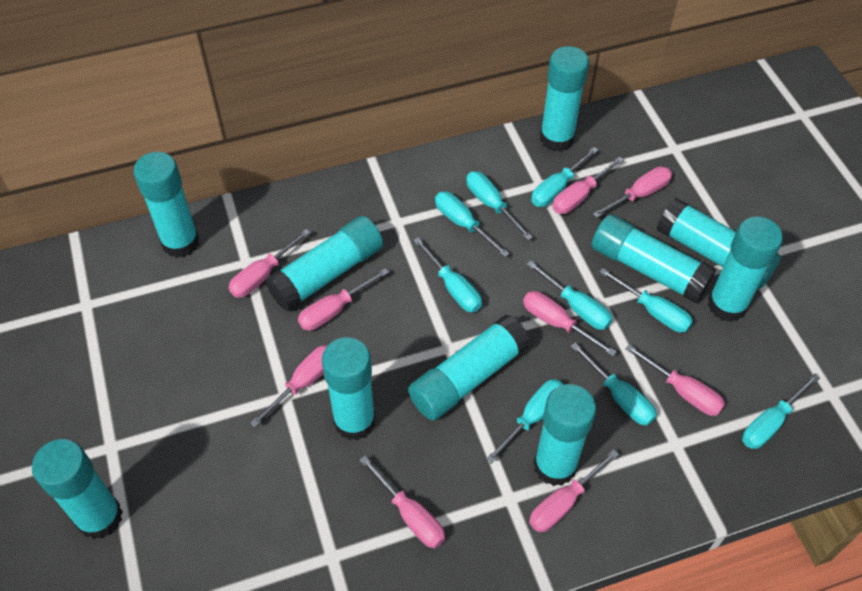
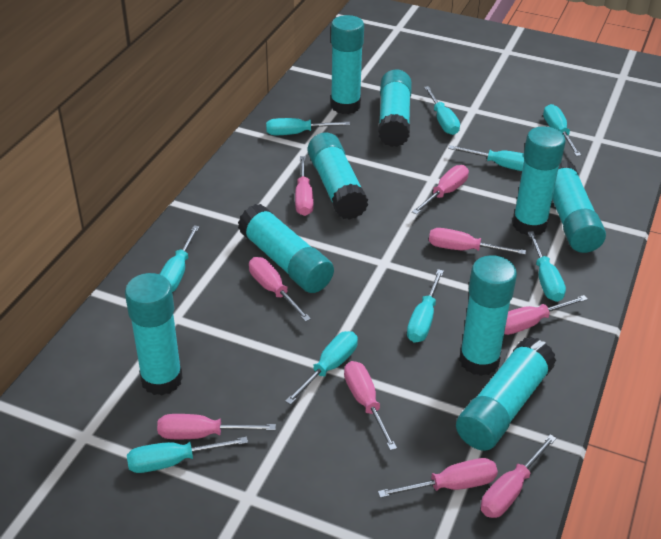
turquoise glue stick: 10 -> 9

